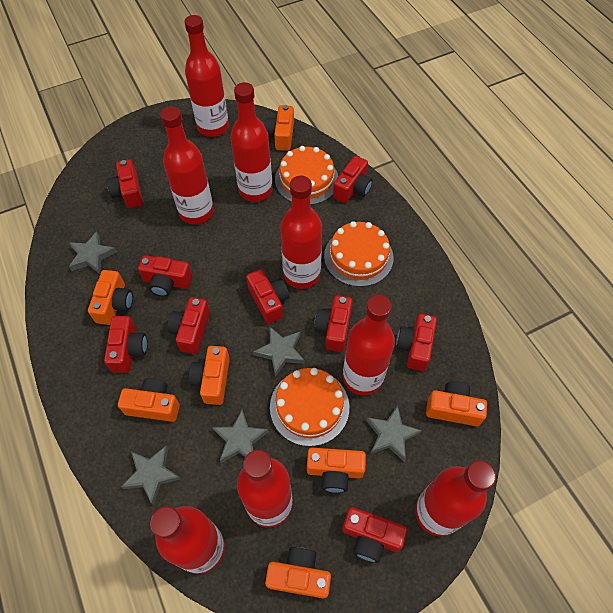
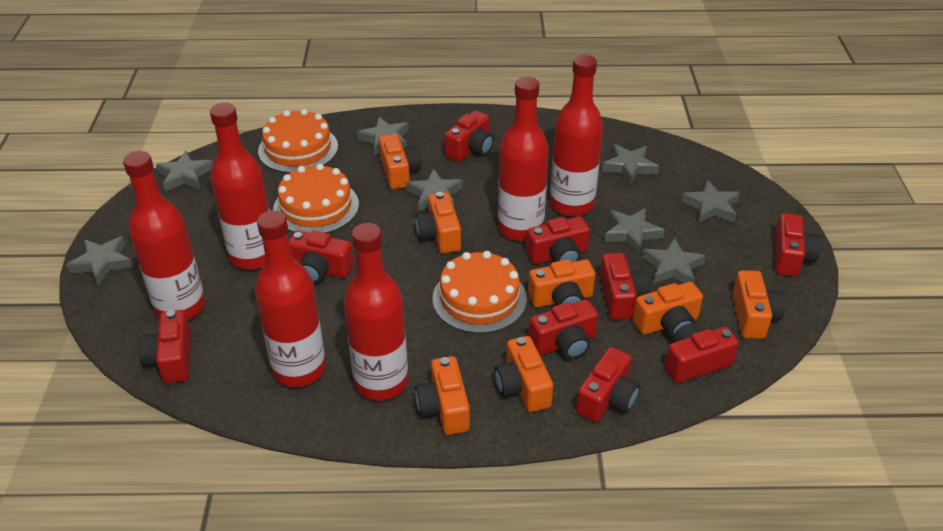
grey star: 5 -> 8
red bottle: 8 -> 6

